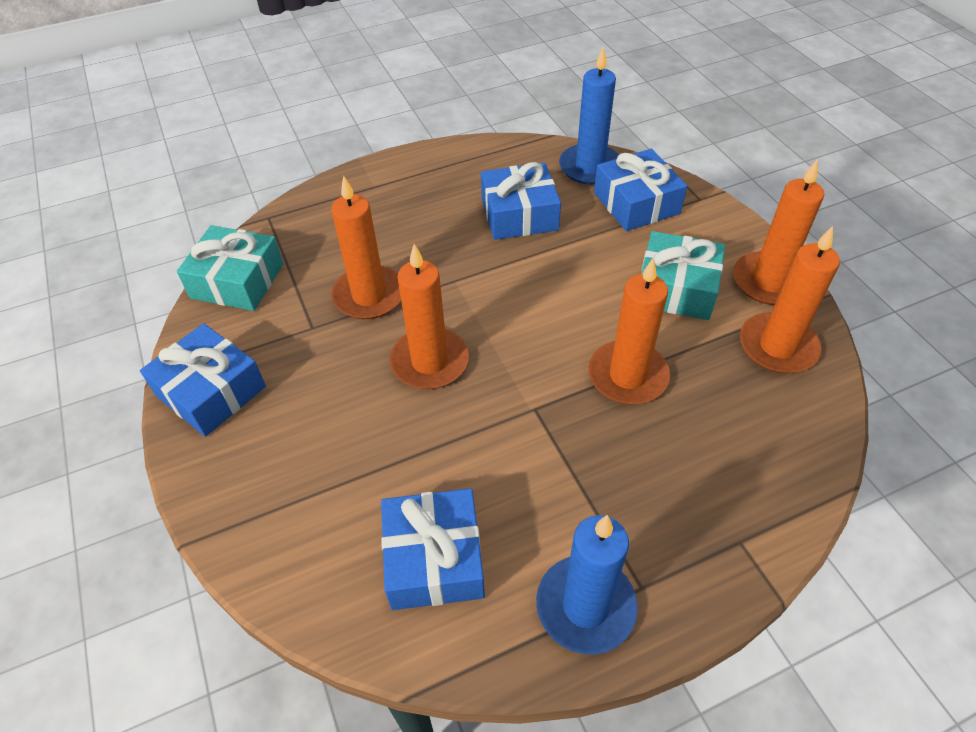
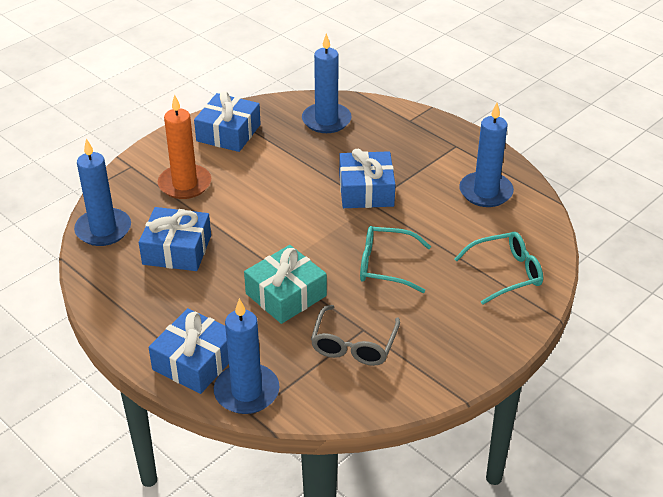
blue candle: 2 -> 4
grey glasses: 0 -> 1
orange candle: 5 -> 1
turquoise gift: 2 -> 1
turquoise glasses: 0 -> 2

